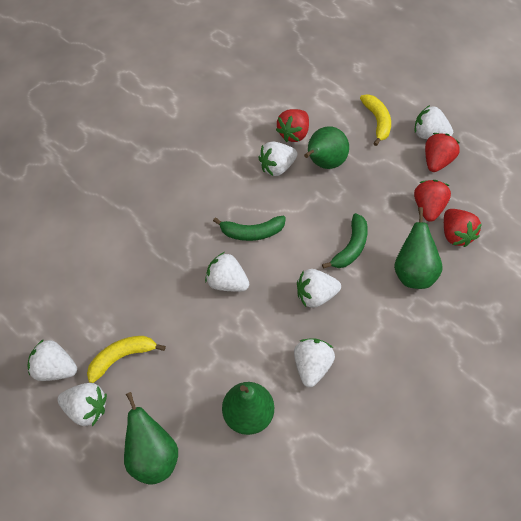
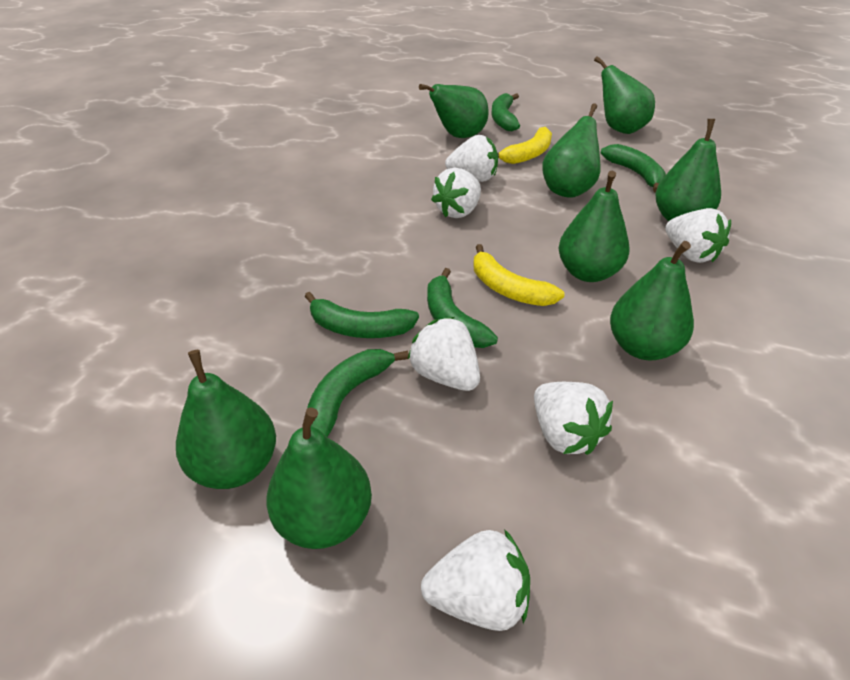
green banana: 2 -> 5
green pear: 4 -> 8
red strawberry: 4 -> 0
white strawberry: 7 -> 6

